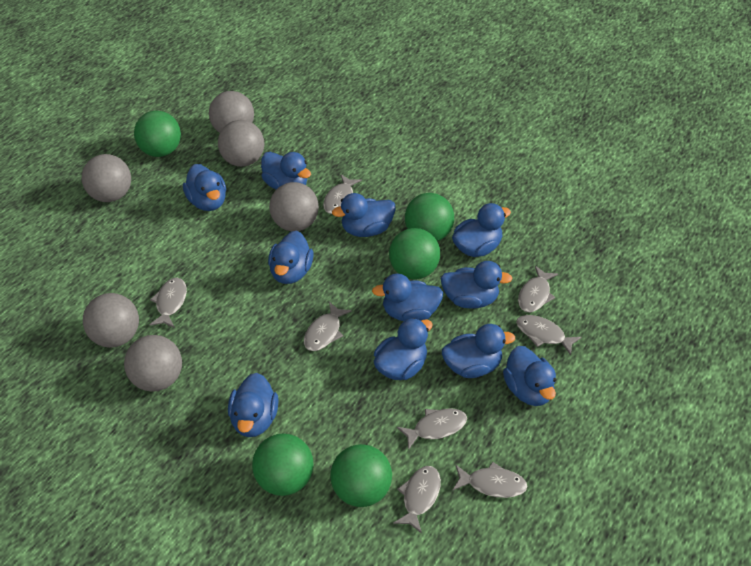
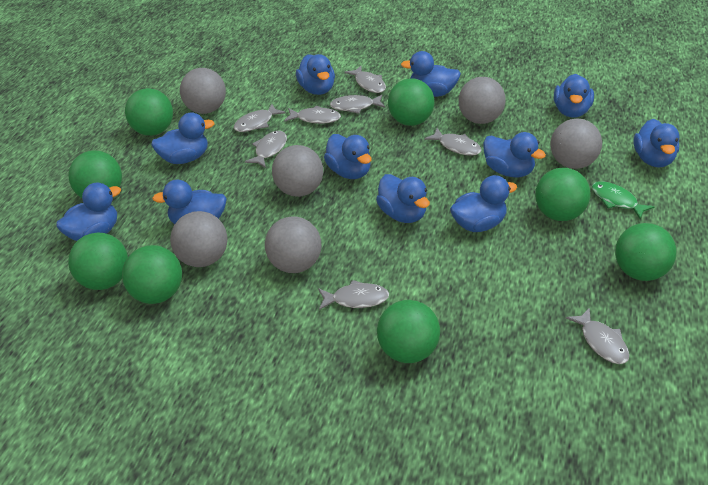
green ball: 5 -> 8
green fish: 0 -> 1

